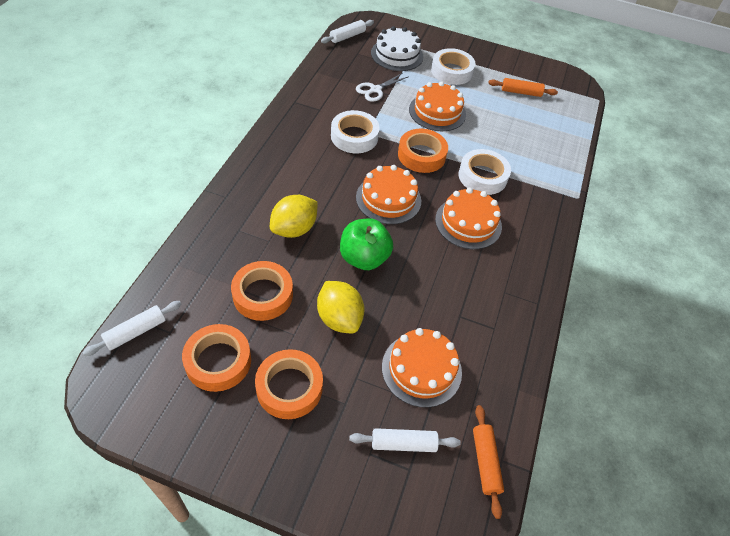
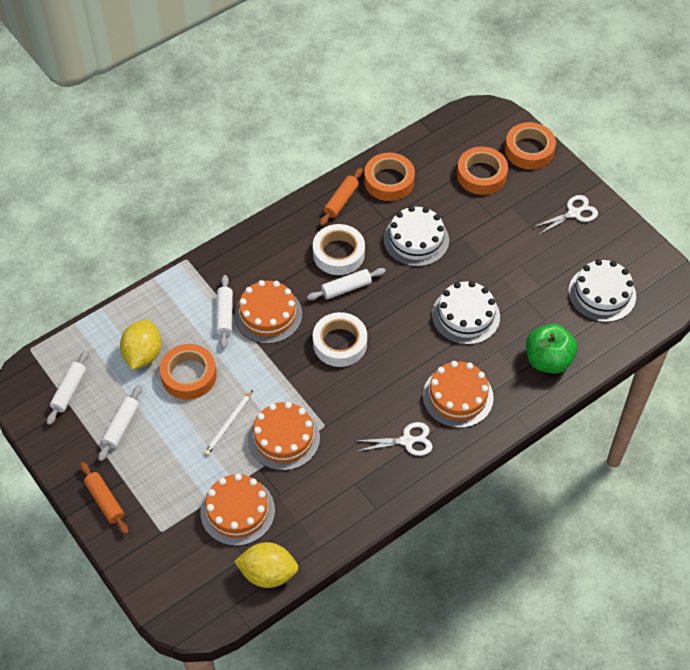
white cake: 1 -> 3
white pencil: 0 -> 1
white rolling pin: 3 -> 4
white scissors: 1 -> 2
white tape: 3 -> 2

